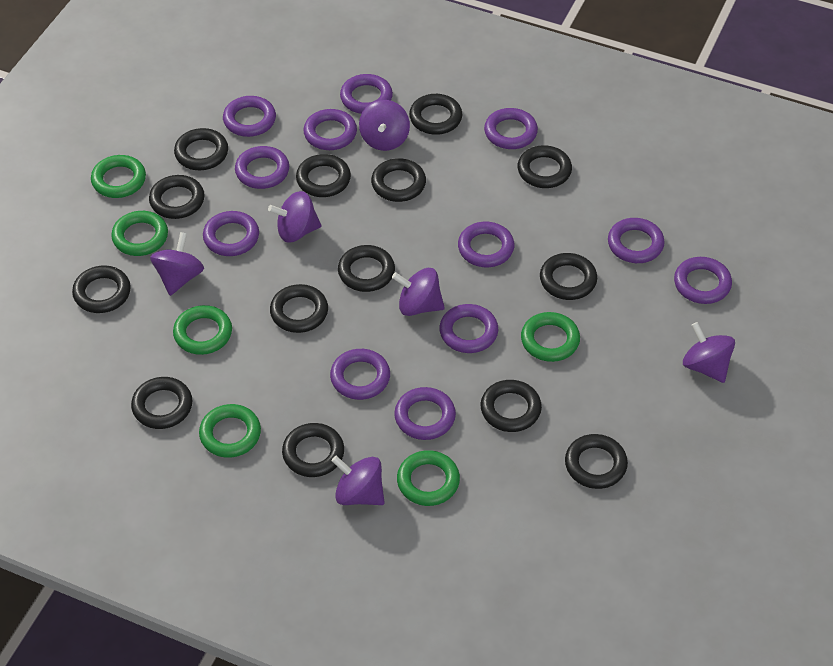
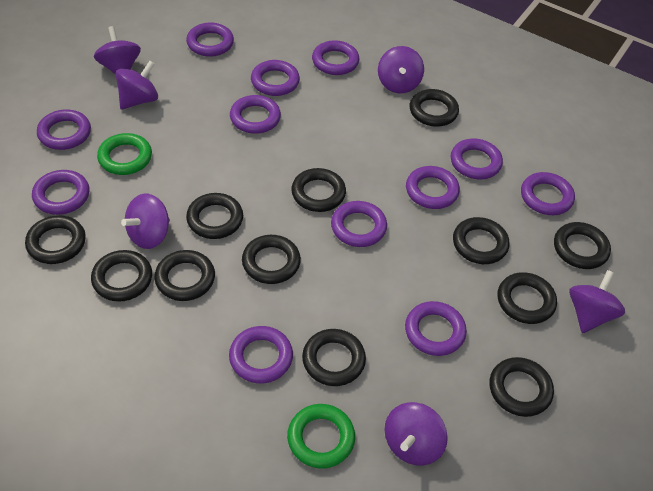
black ring: 14 -> 12
green ring: 6 -> 2

